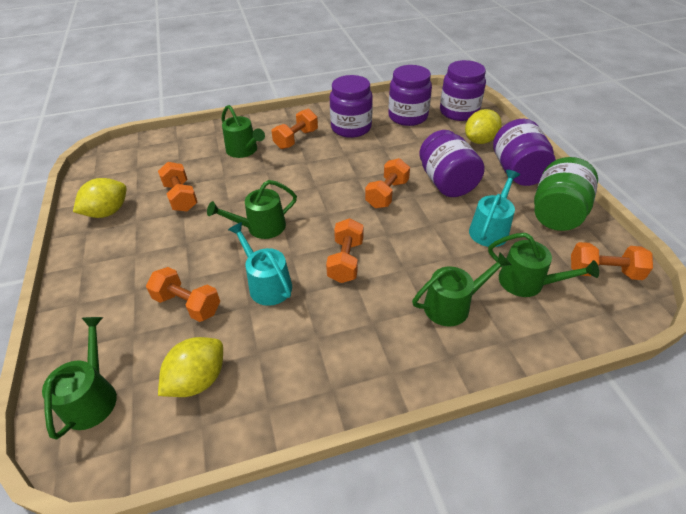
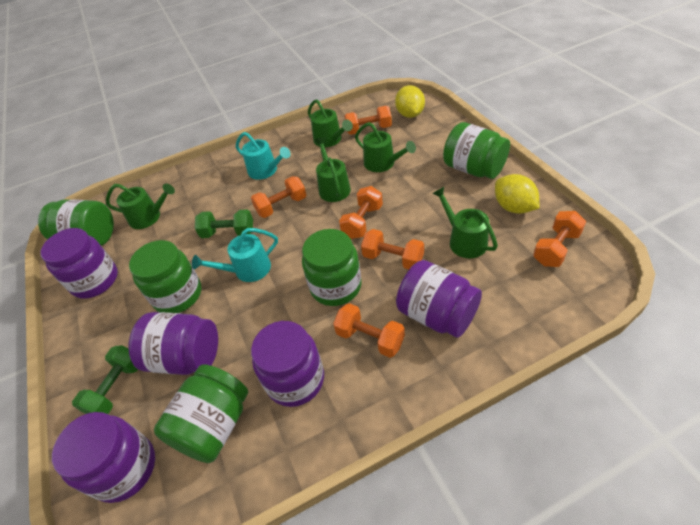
green dumbbell: 0 -> 2
green jar: 1 -> 5
yellow lemon: 3 -> 2

